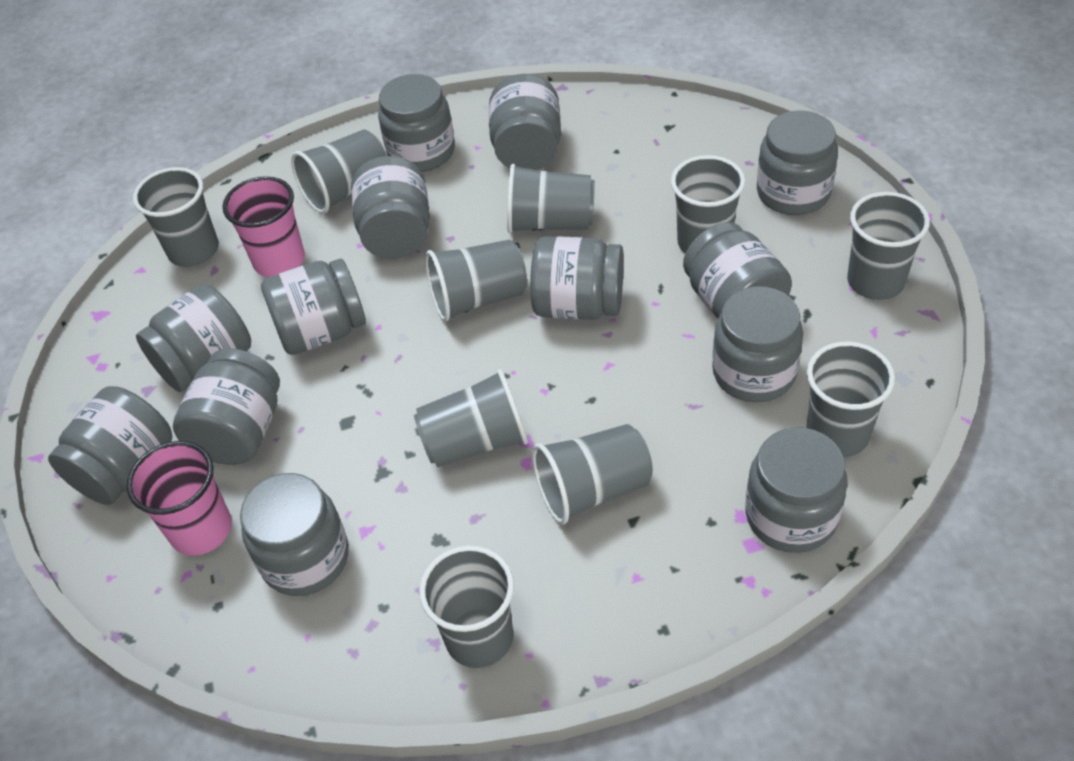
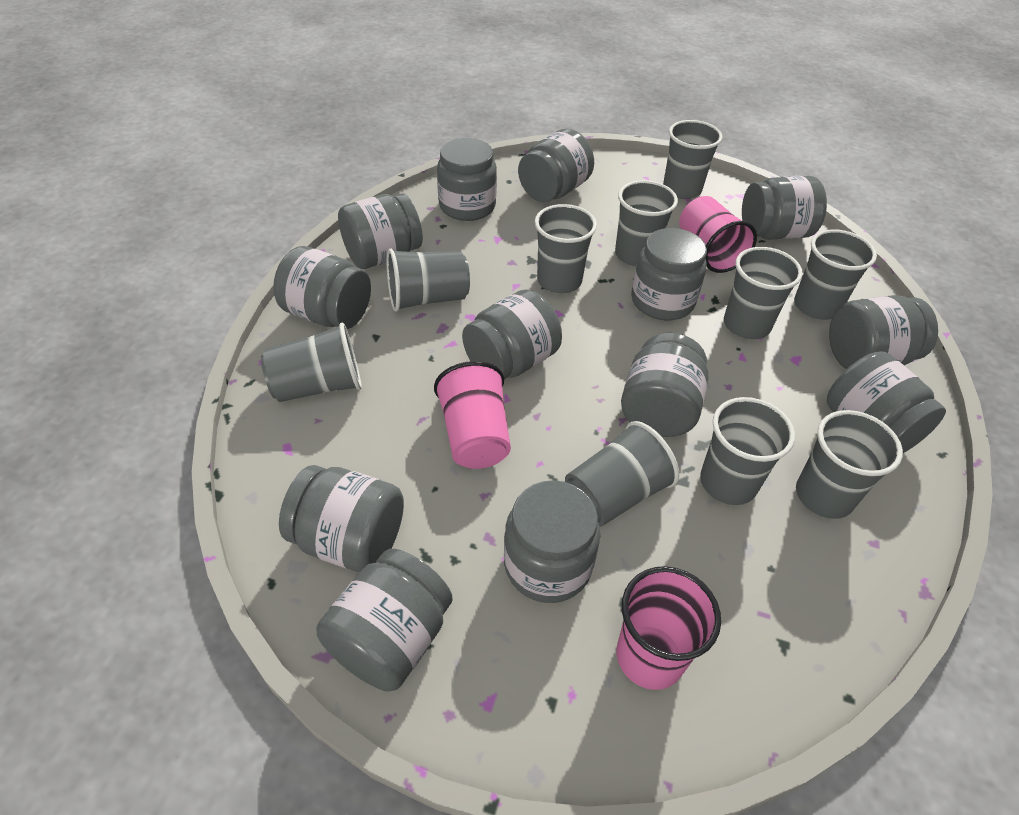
pink cup: 2 -> 3

